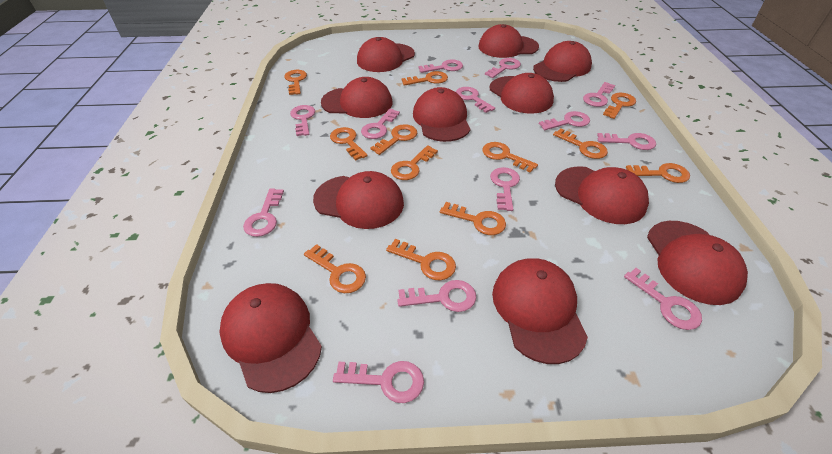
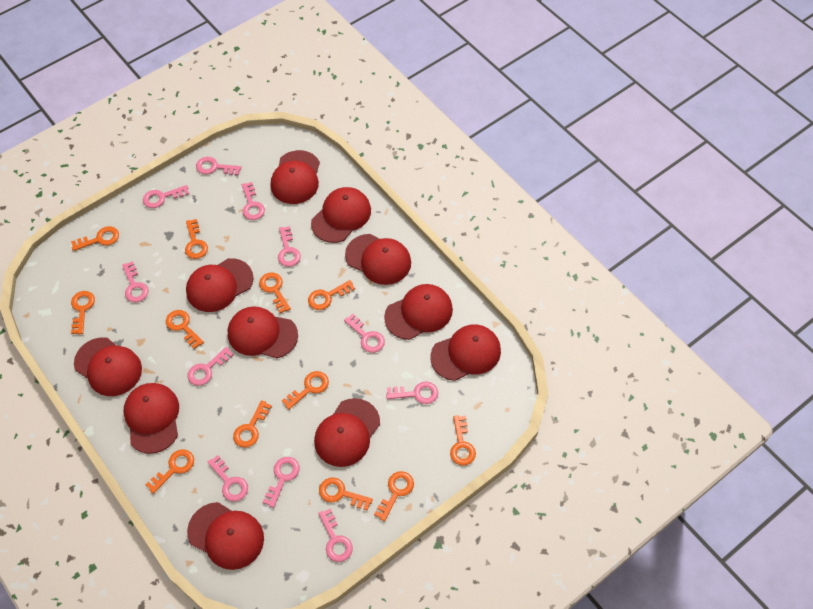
pink key: 13 -> 11

